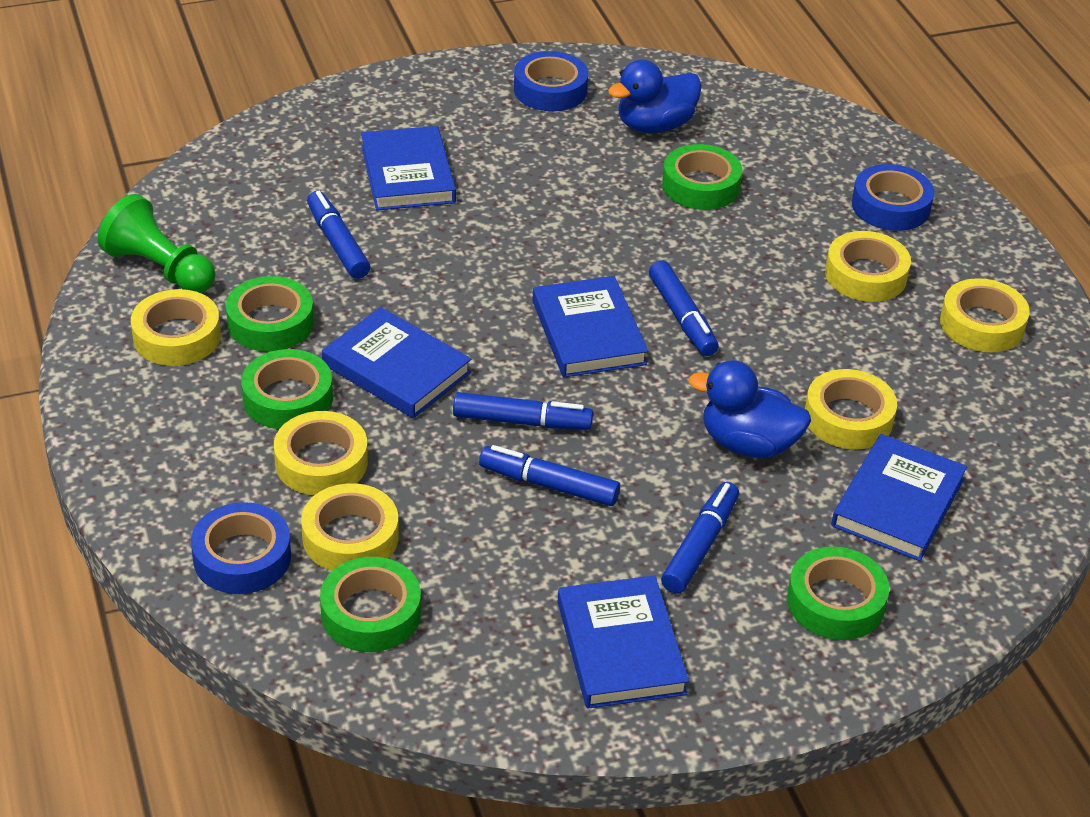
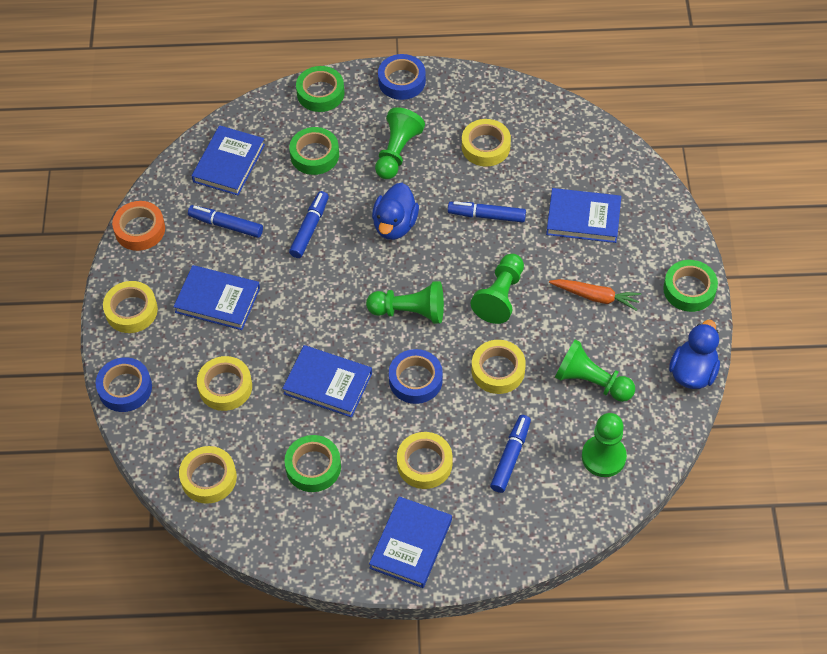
blue marker: 5 -> 4
green pawn: 1 -> 5
green tape: 5 -> 4
orange carrot: 0 -> 1
orange tape: 0 -> 1

